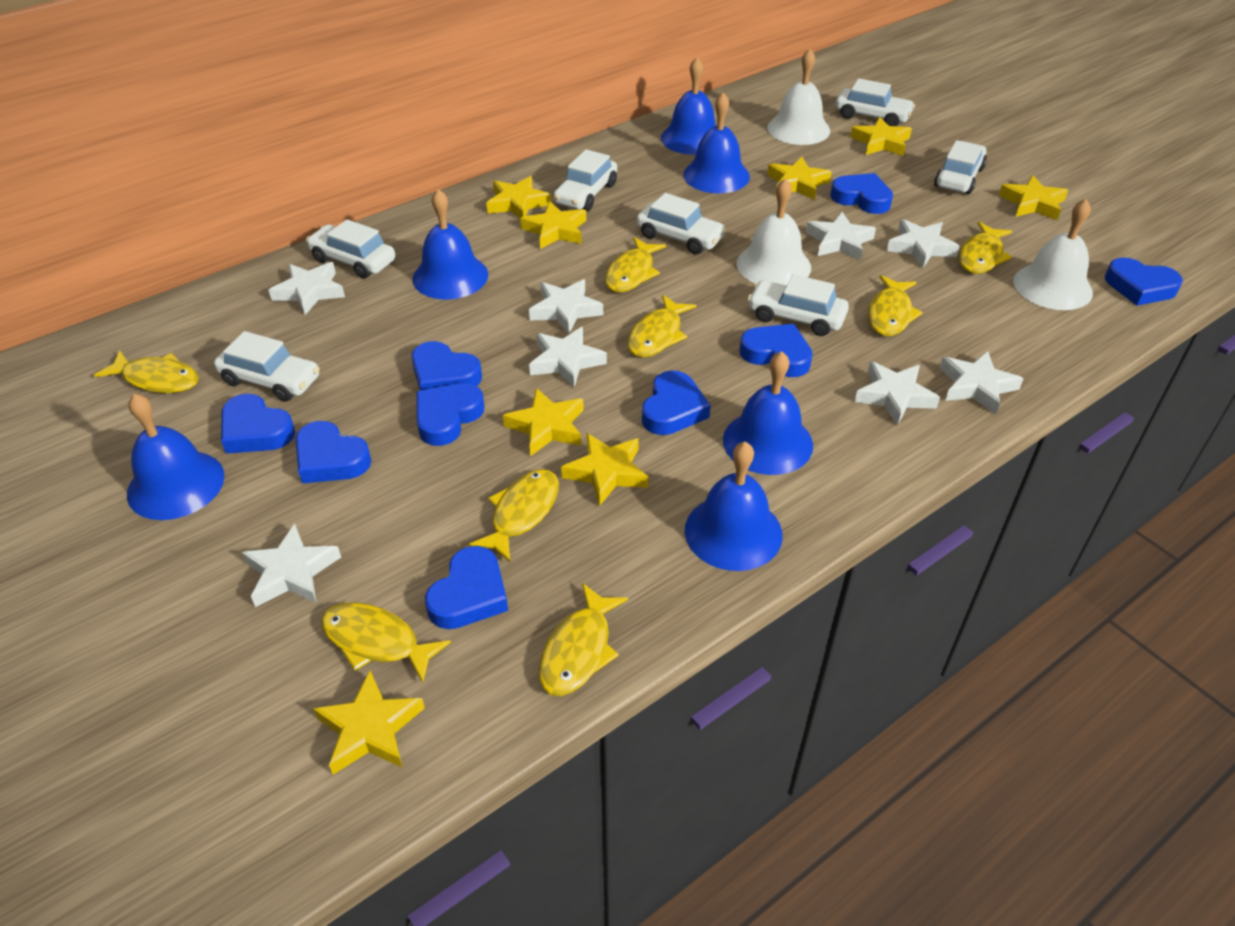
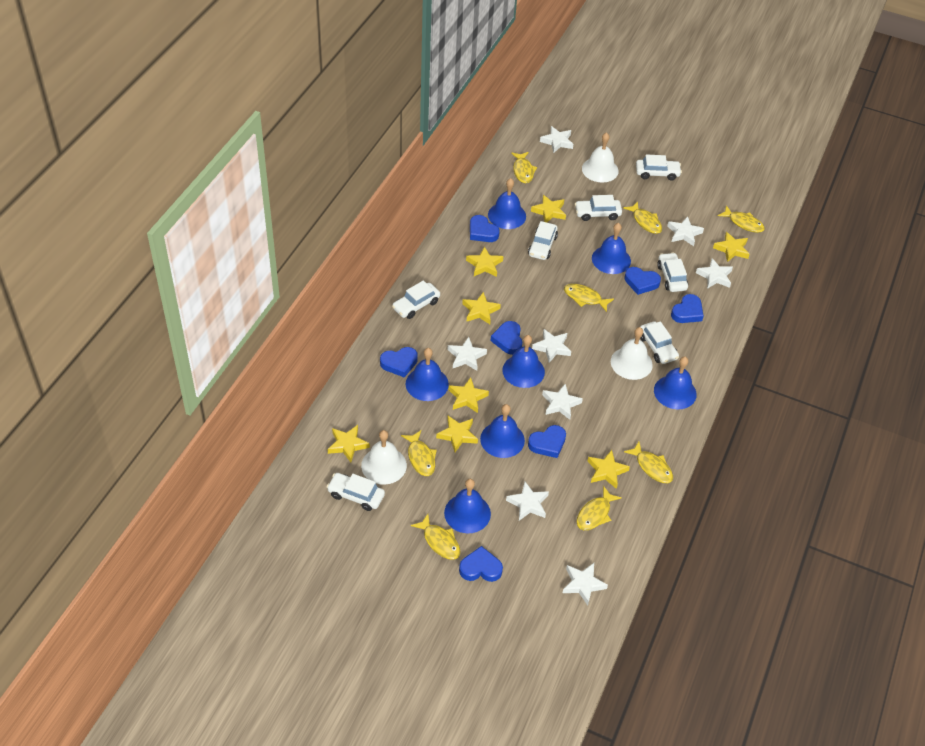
blue bell: 6 -> 7
blue heart: 9 -> 7

